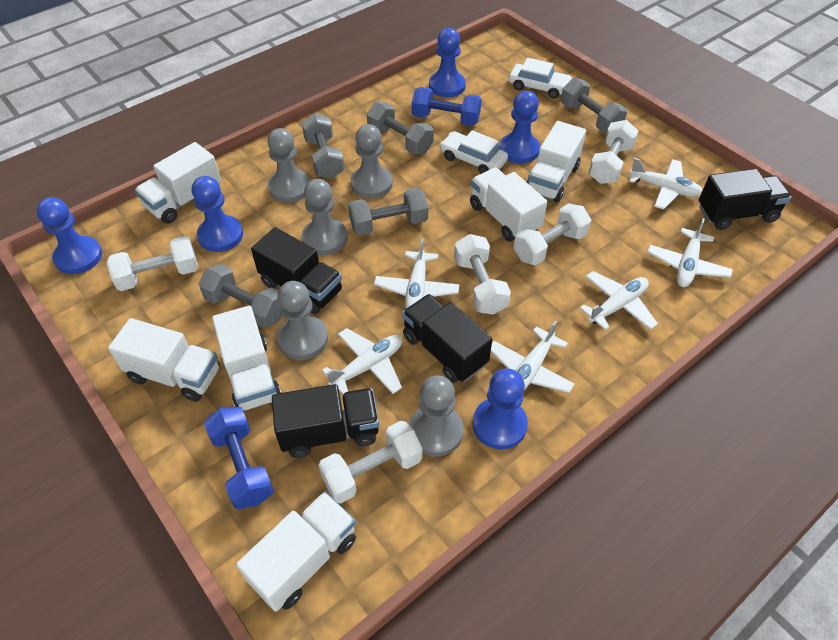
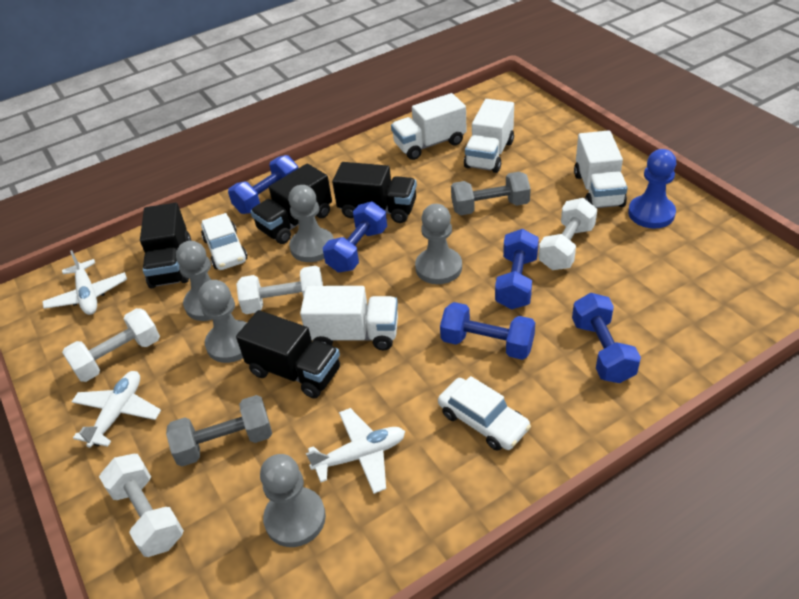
blue dumbbell: 2 -> 5
blue pawn: 5 -> 1
grey dumbbell: 5 -> 2
white dumbbell: 5 -> 4
white plane: 6 -> 3
white truck: 6 -> 4

